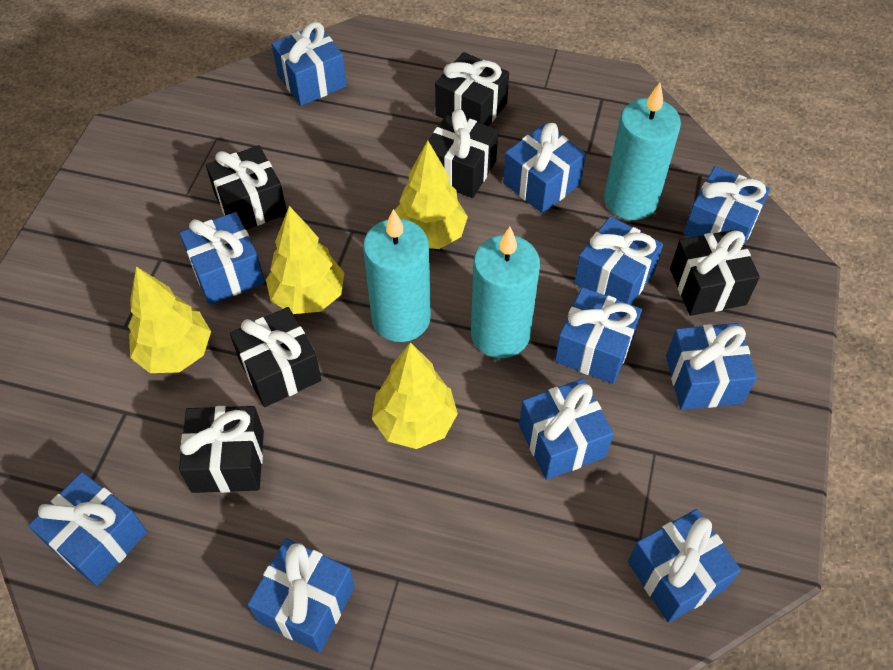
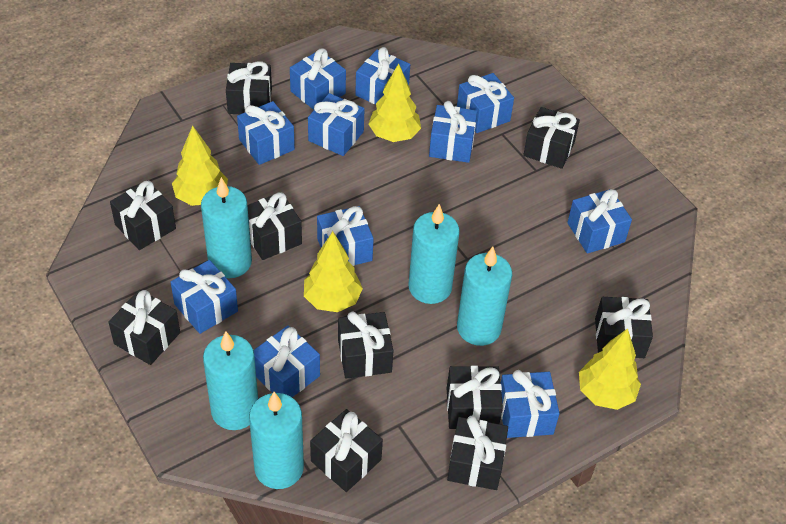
black gift: 6 -> 10
turquoise candle: 3 -> 5

